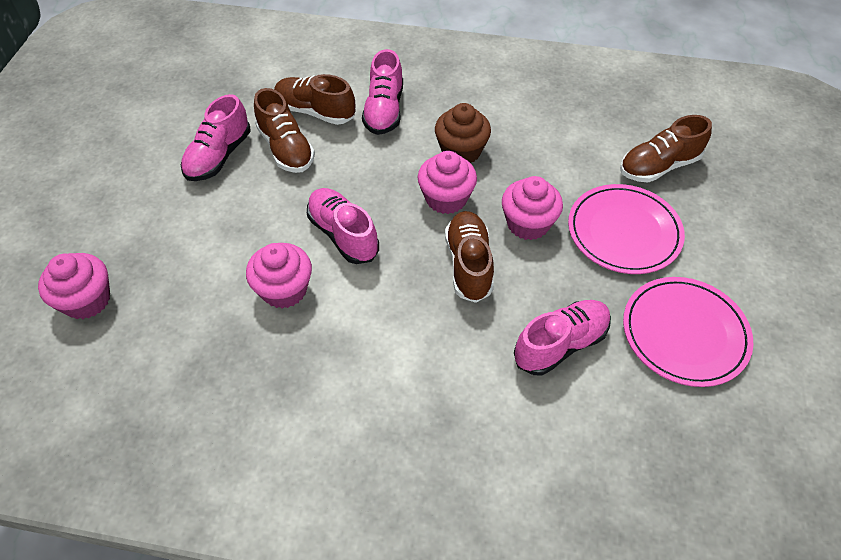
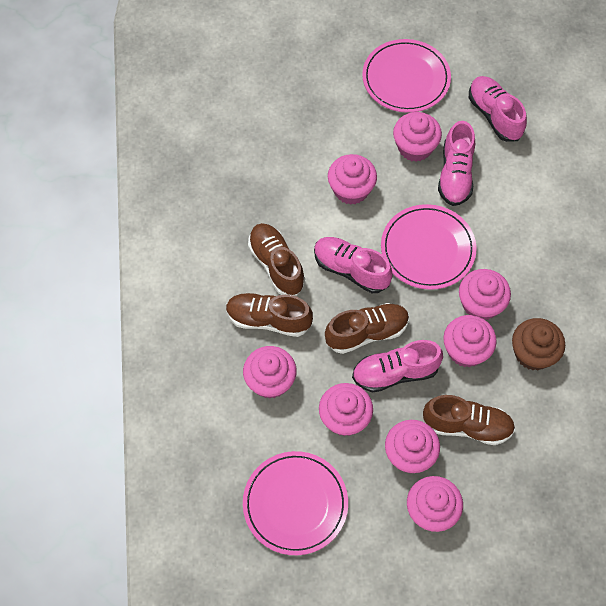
pink cupcake: 4 -> 8
pink plate: 2 -> 3

